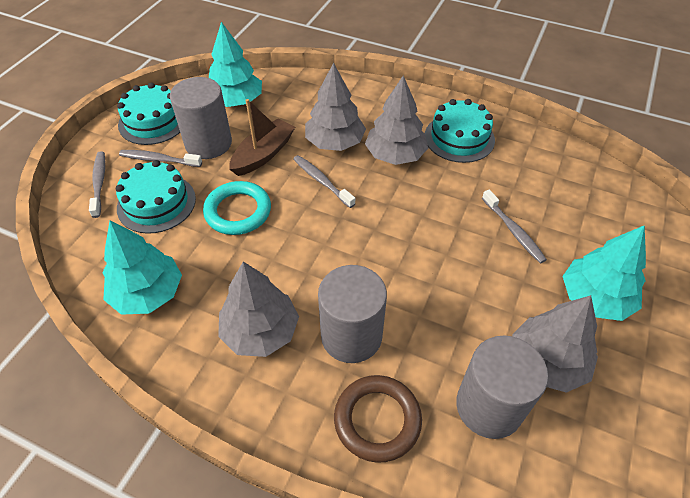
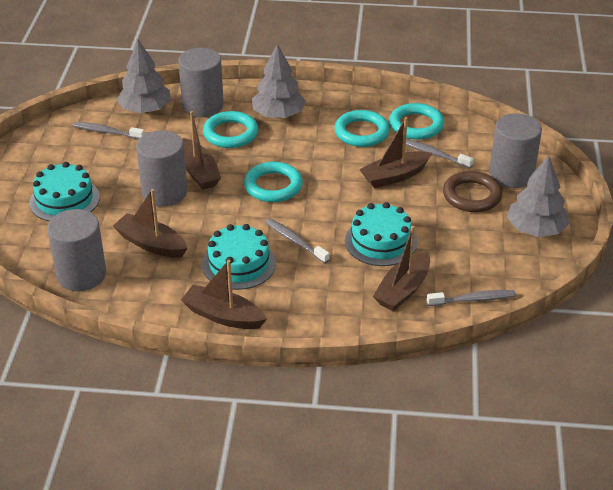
brown boat: 1 -> 5
grey cylinder: 3 -> 4
grey tree: 4 -> 3
turquoise ring: 1 -> 4
turquoise tree: 3 -> 0

